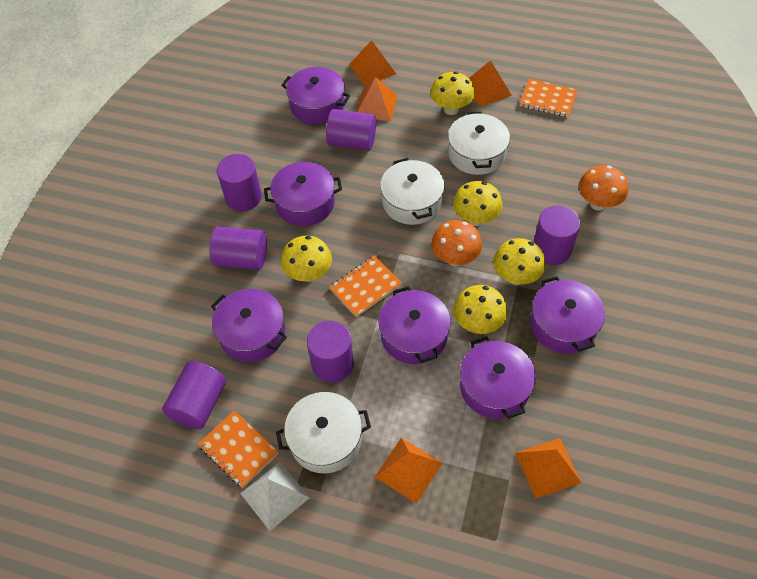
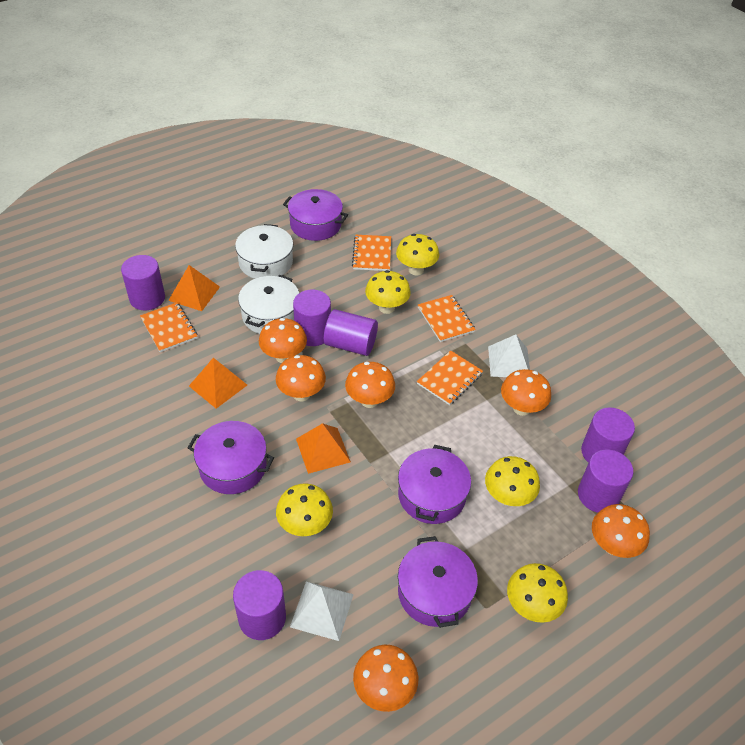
orange mushroom: 2 -> 6
orange notebook: 3 -> 4
orange pyramid: 5 -> 3
purple pot: 6 -> 4
white pot: 3 -> 2
white pyramid: 1 -> 2

